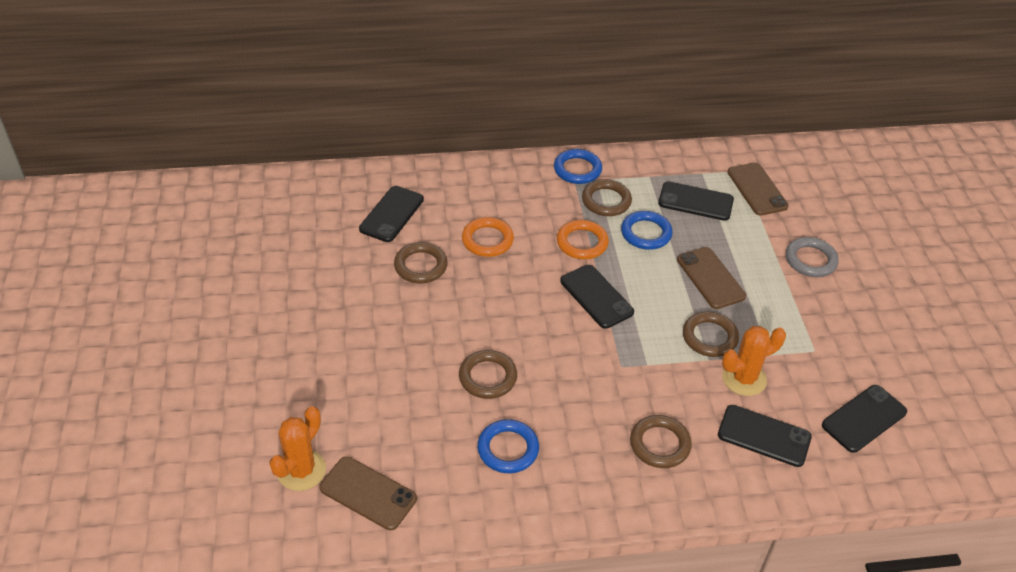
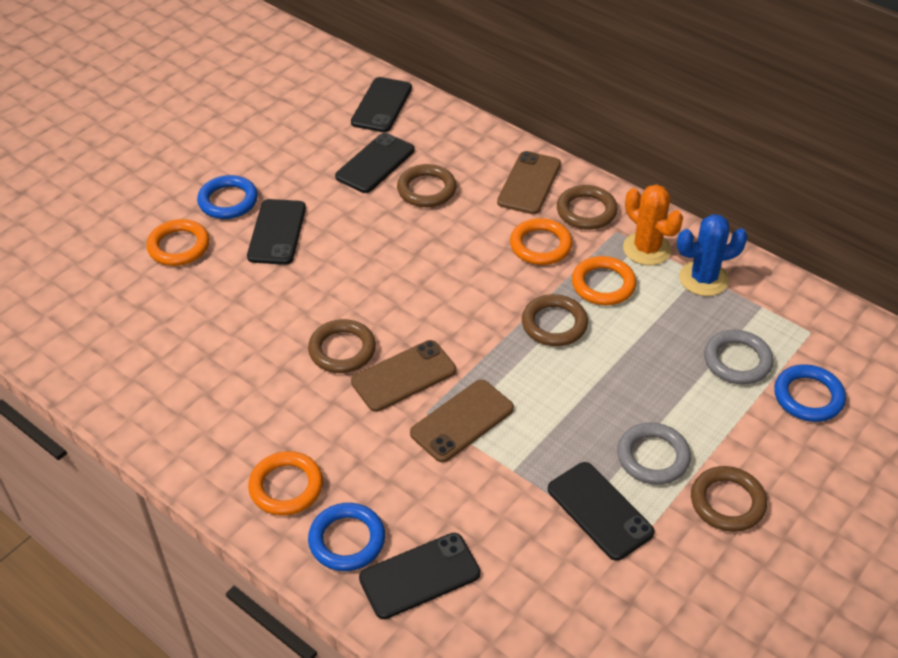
blue cactus: 0 -> 1
grey ring: 1 -> 2
orange cactus: 2 -> 1
orange ring: 2 -> 4

